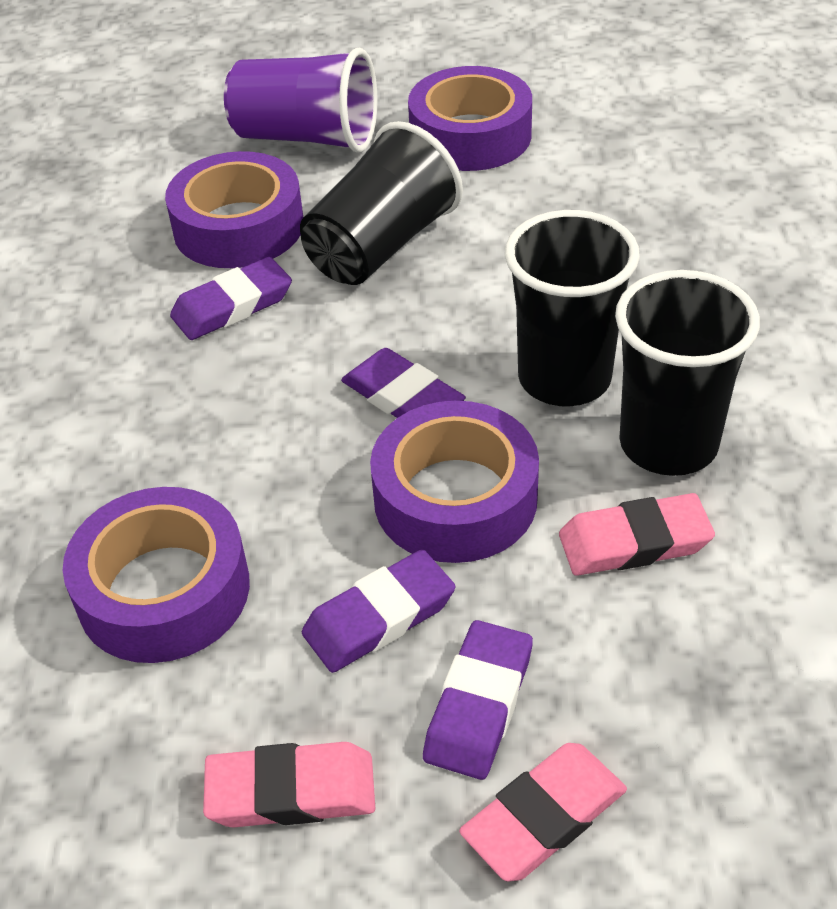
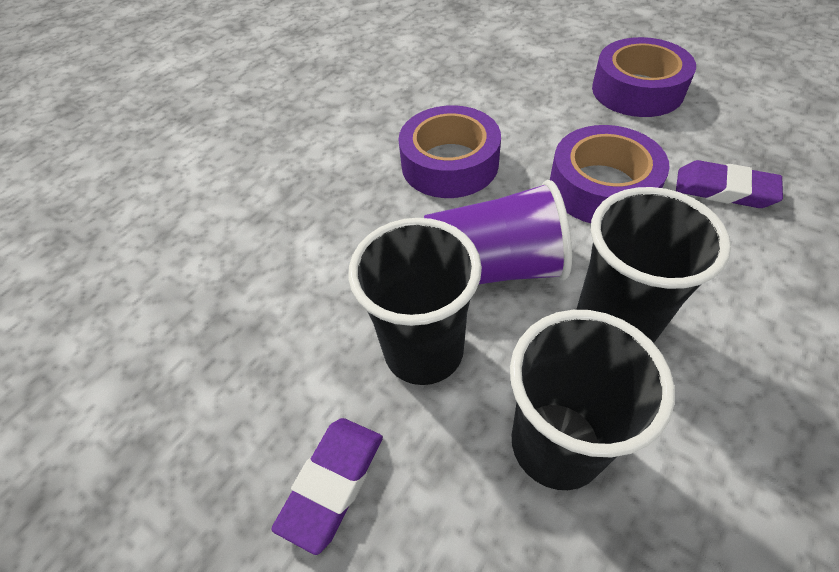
pink eraser: 3 -> 0
purple eraser: 4 -> 2
purple tape: 4 -> 3

